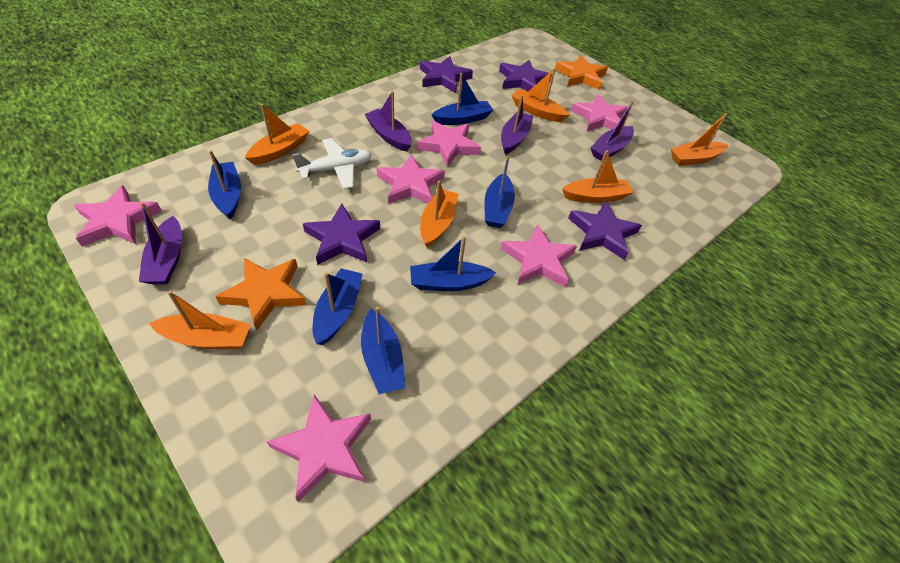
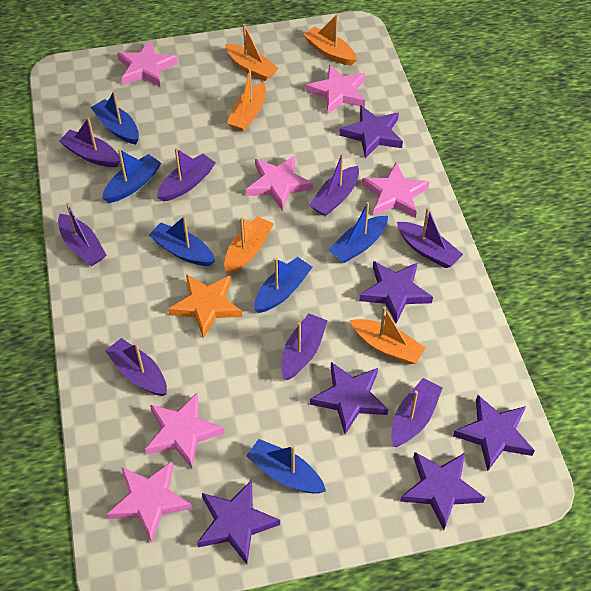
orange boat: 6 -> 5
orange star: 2 -> 1
purple boat: 4 -> 8
purple star: 4 -> 6
white plane: 1 -> 0

